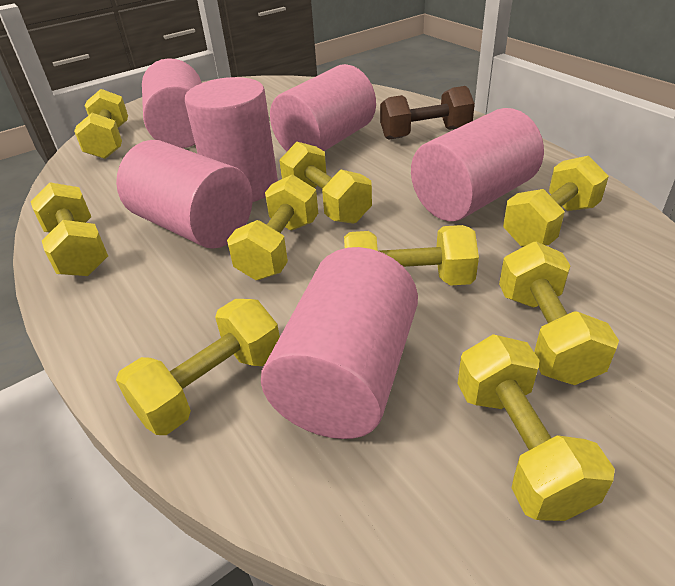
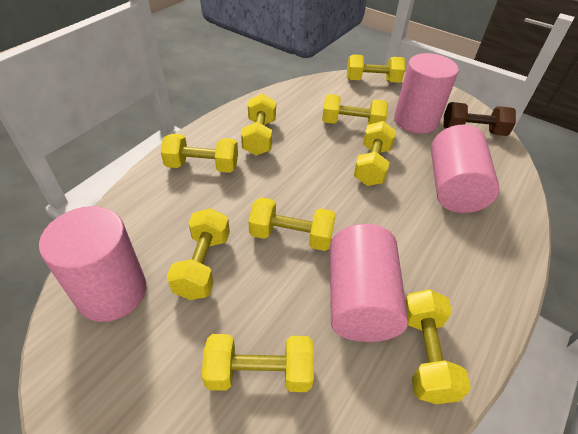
pink cylinder: 6 -> 4

